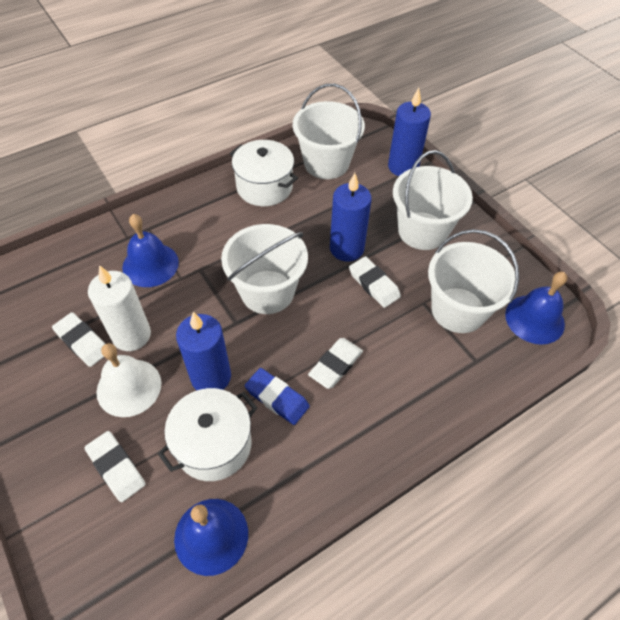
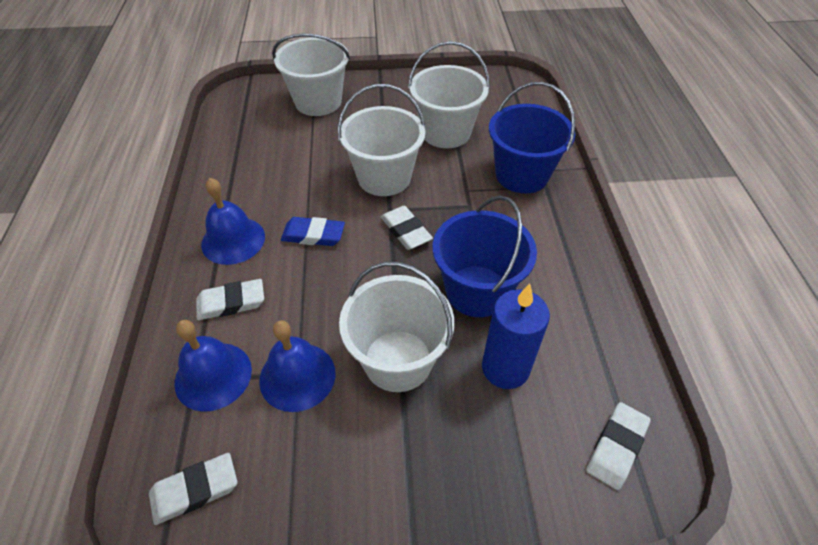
blue bucket: 0 -> 2
blue candle: 3 -> 1
white bell: 1 -> 0
white candle: 1 -> 0
white pot: 2 -> 0

